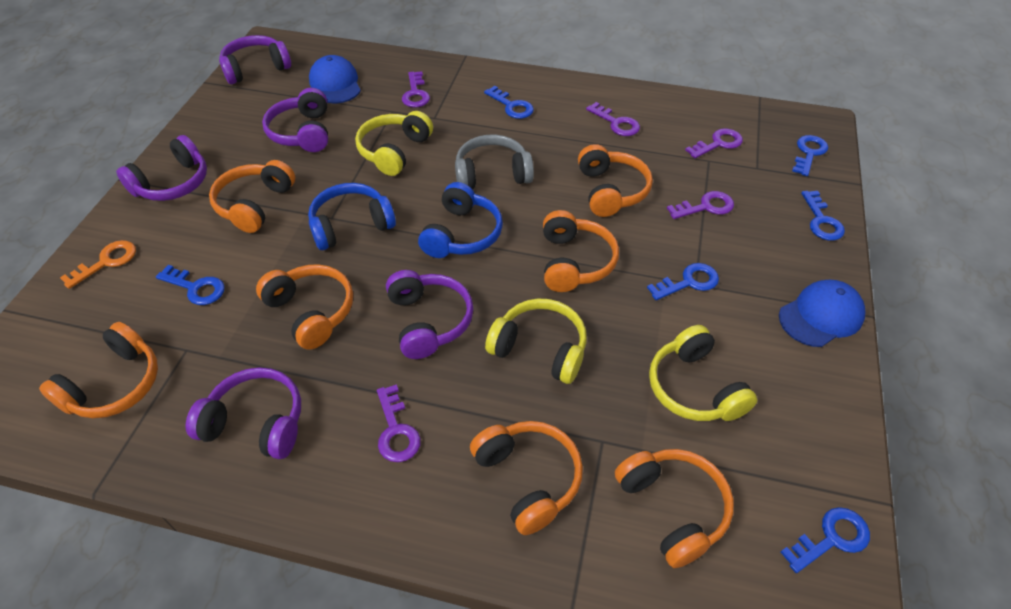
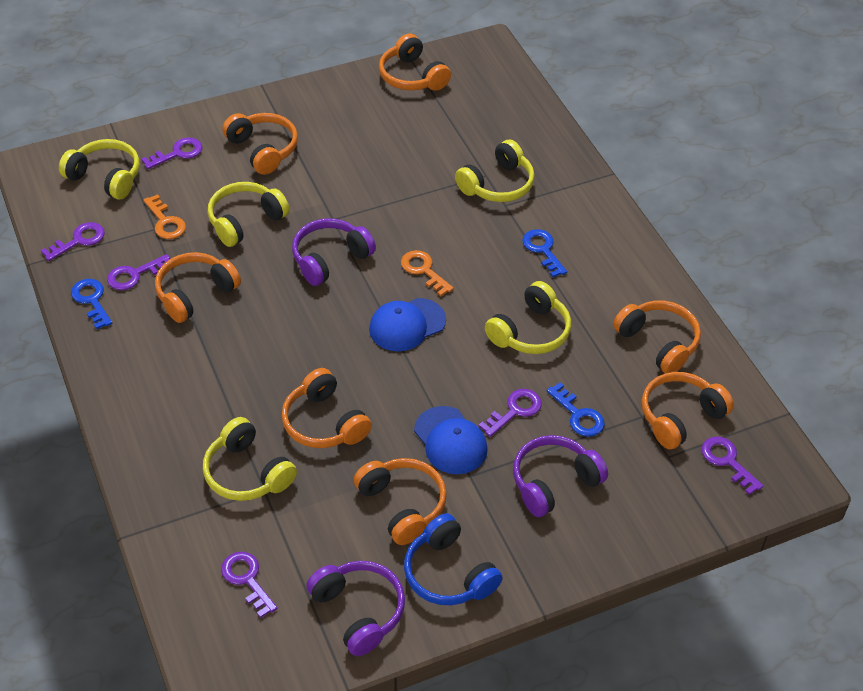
blue headphones: 2 -> 1
blue key: 6 -> 3
grey headphones: 1 -> 0
orange key: 1 -> 2
purple headphones: 5 -> 3
purple key: 5 -> 6
yellow headphones: 3 -> 5

